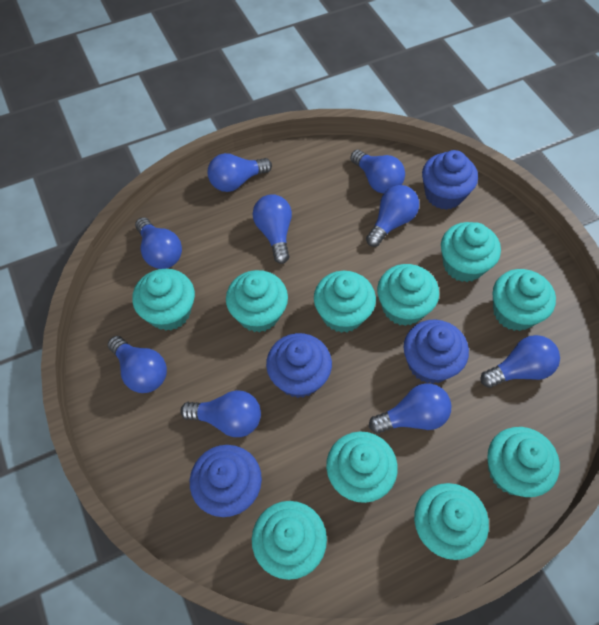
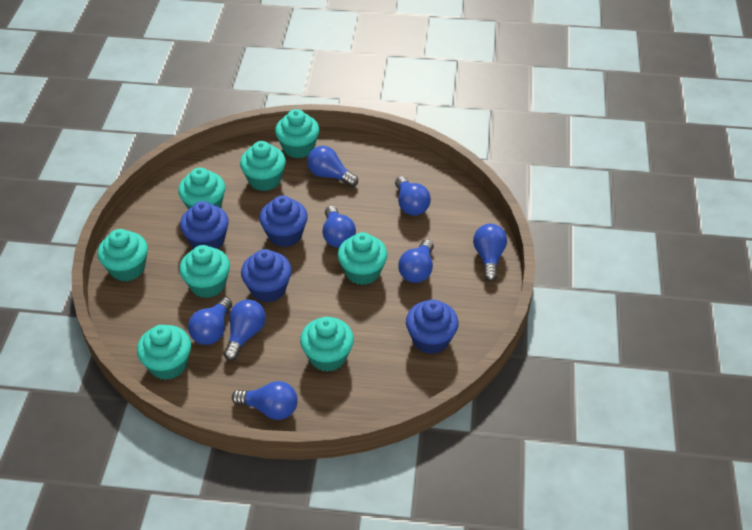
blue light bulb: 9 -> 8
turquoise cupcake: 10 -> 8

